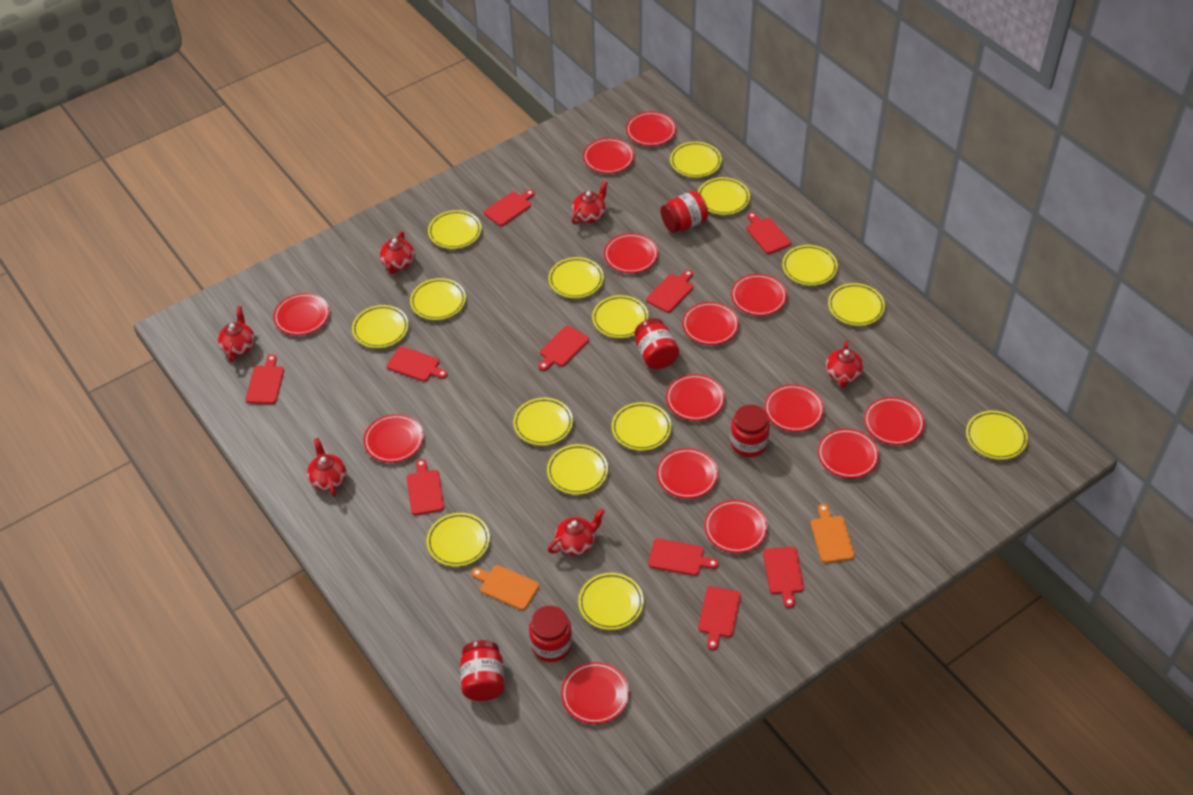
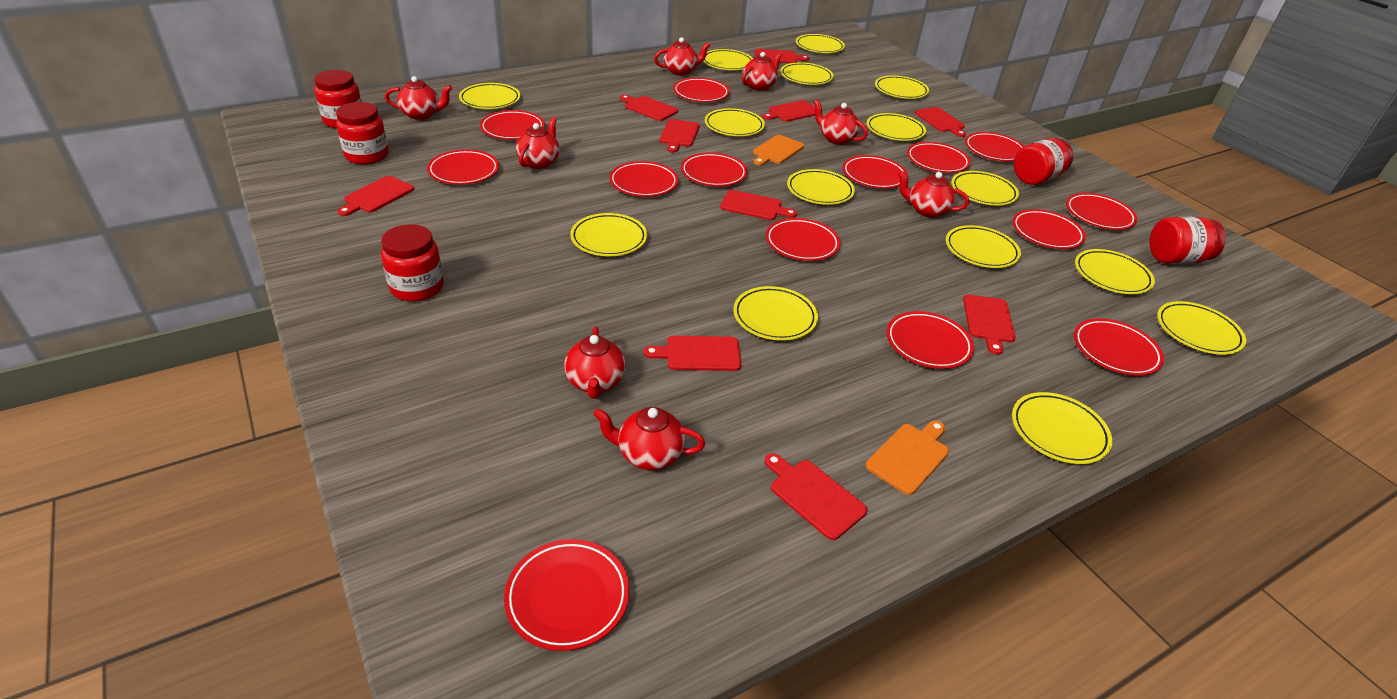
red teapot: 6 -> 8

